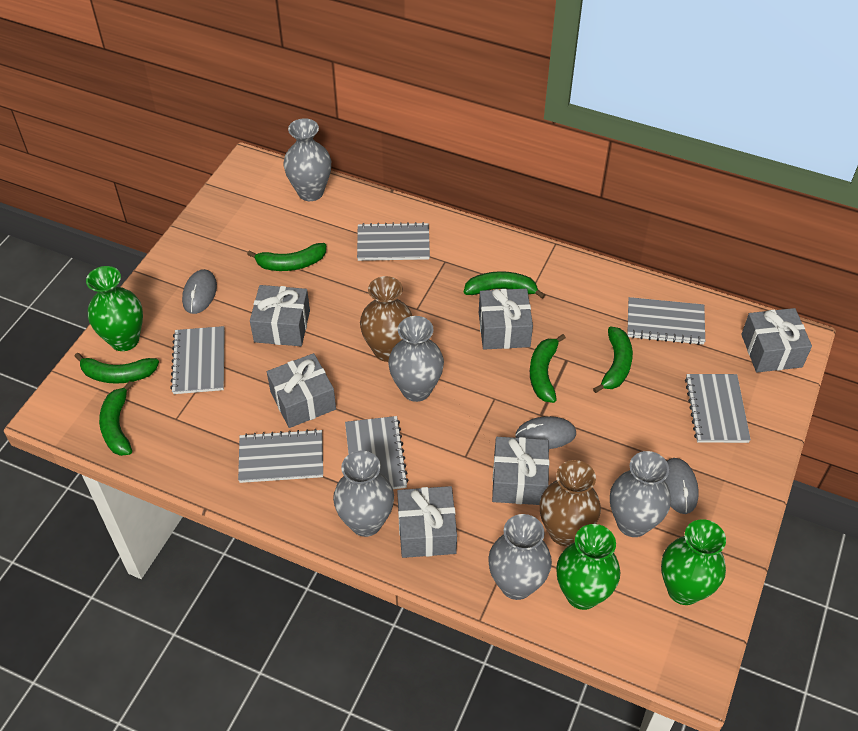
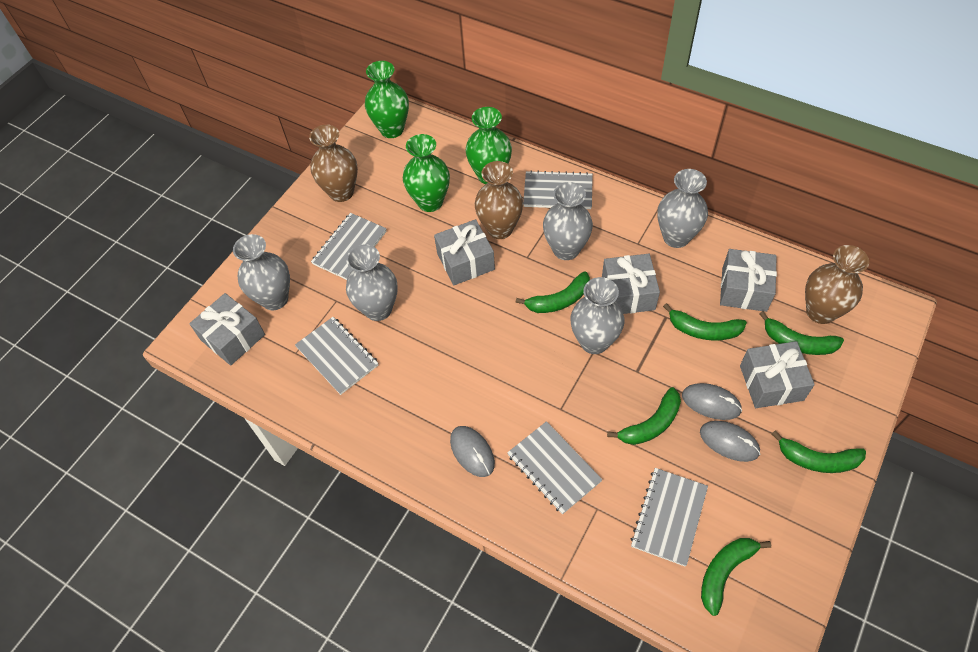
brown vase: 2 -> 3
grey gift: 6 -> 5
grey notebook: 6 -> 5

